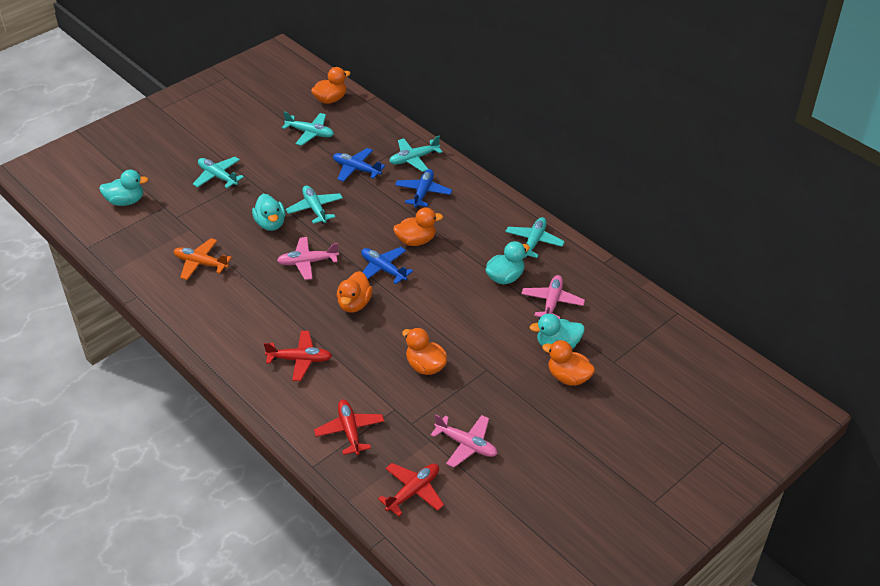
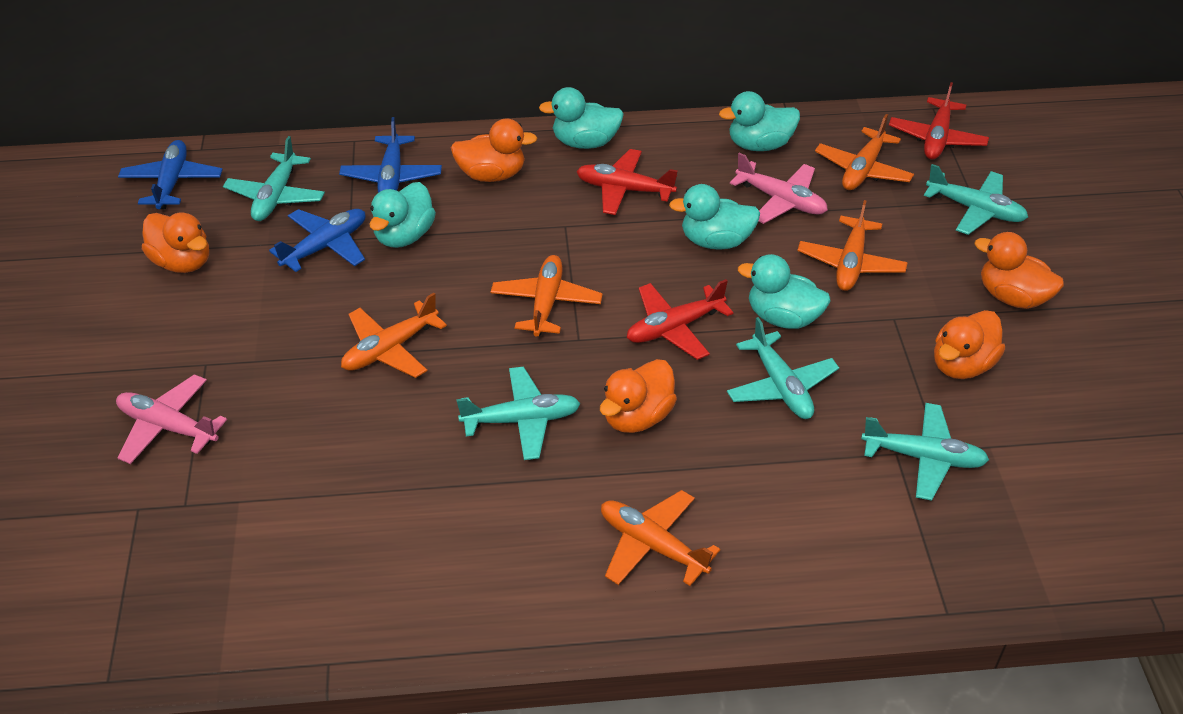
orange plane: 1 -> 5
pink plane: 3 -> 2
turquoise duck: 4 -> 5

